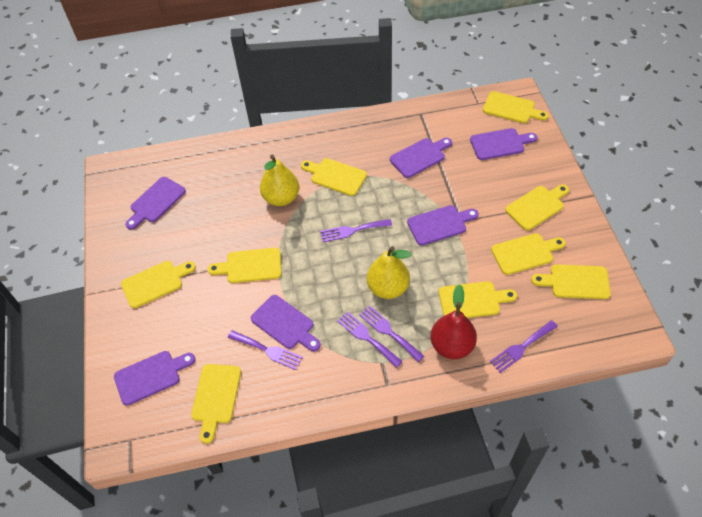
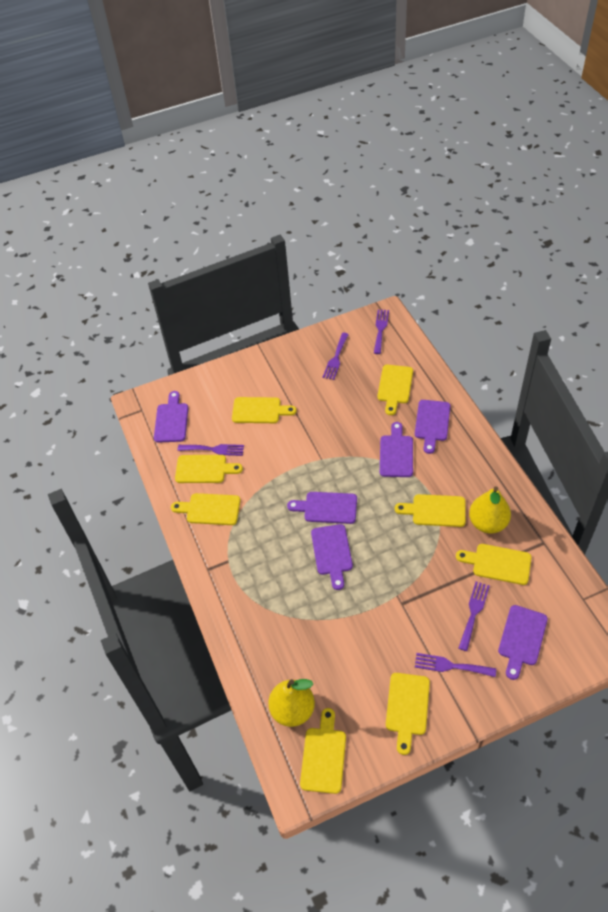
red pear: 1 -> 0
yellow cutting board: 9 -> 8

